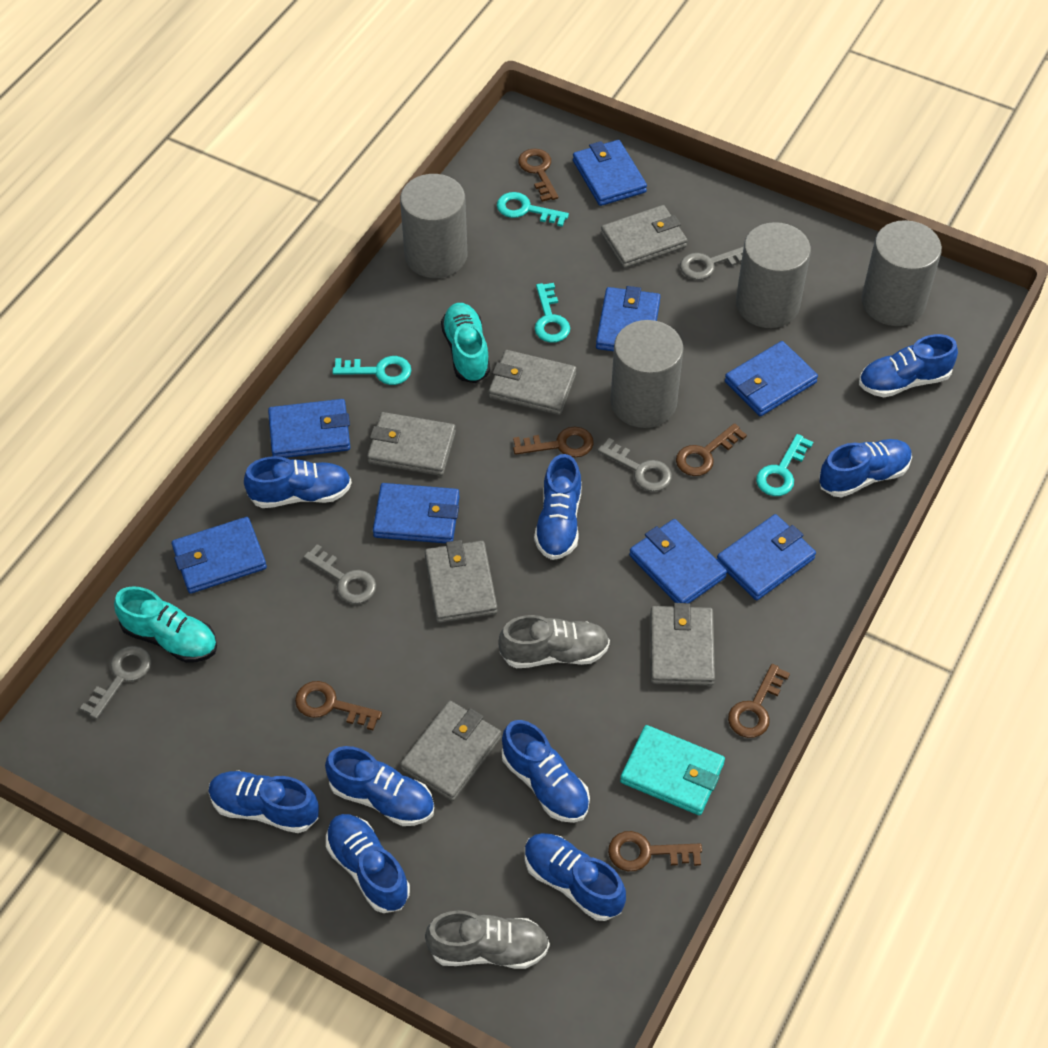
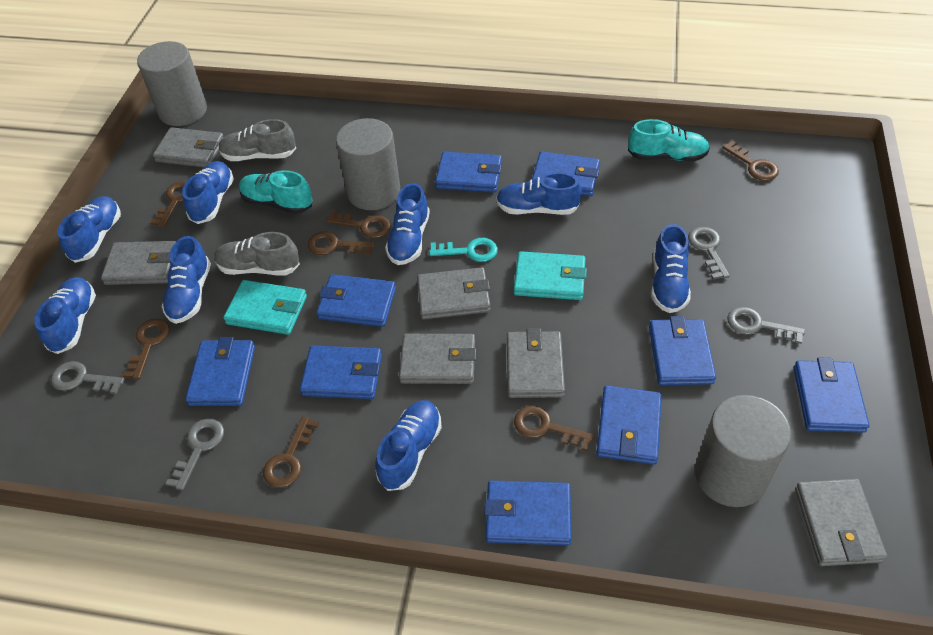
blue shoe: 9 -> 8
blue wallet: 8 -> 9
brown key: 6 -> 7
grey cylinder: 4 -> 3
turquoise key: 4 -> 1
turquoise wallet: 1 -> 2

